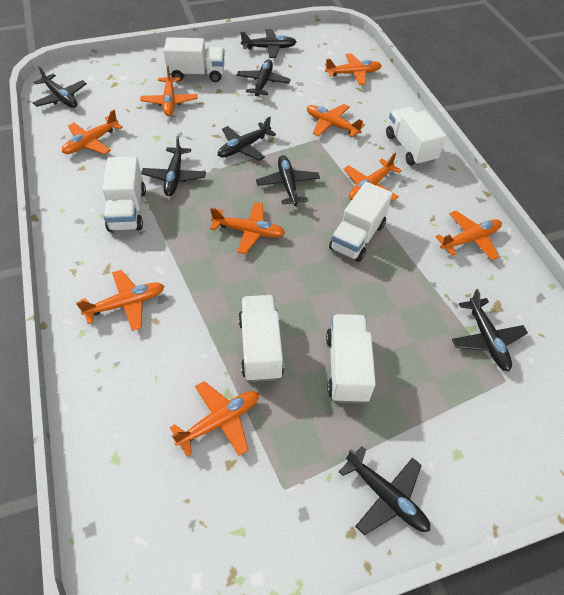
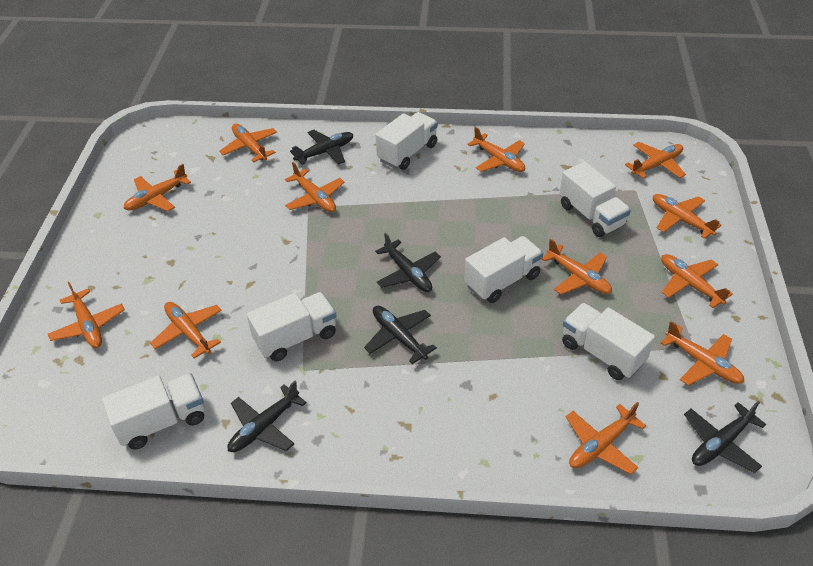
black plane: 8 -> 5
orange plane: 9 -> 12

